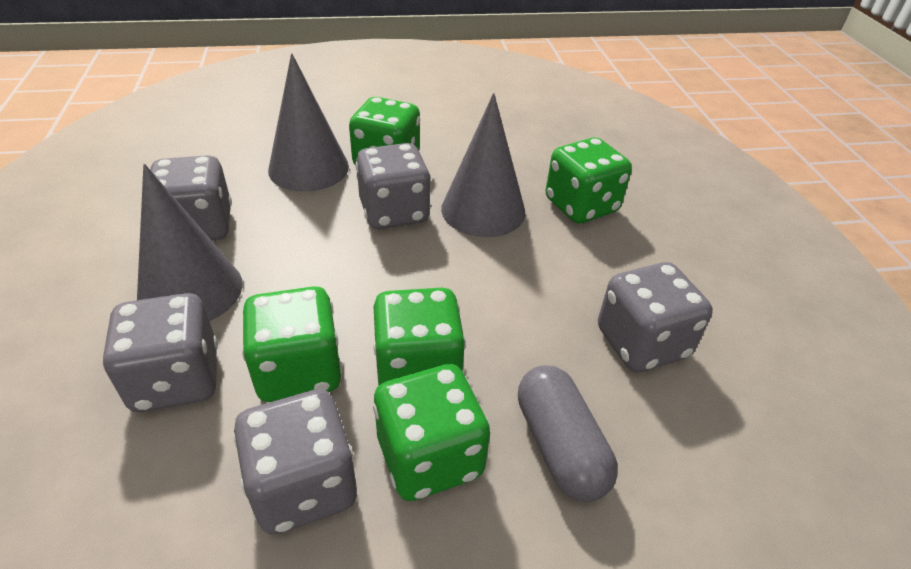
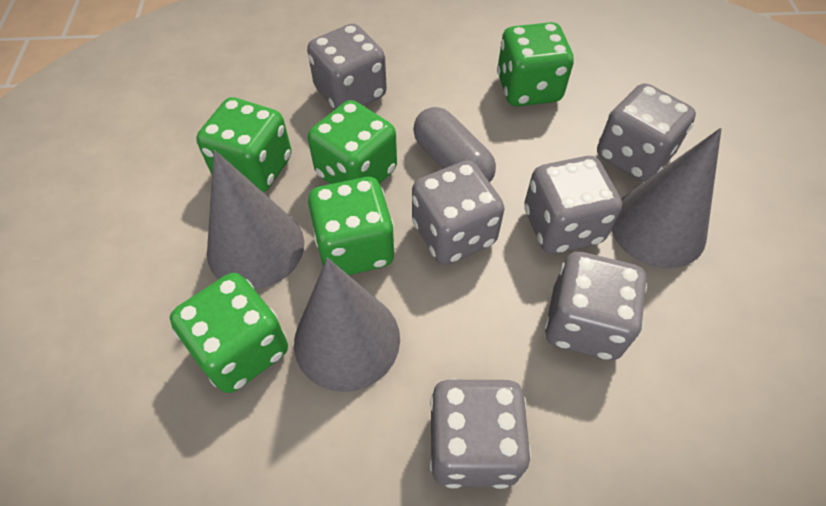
grey dice: 5 -> 6

